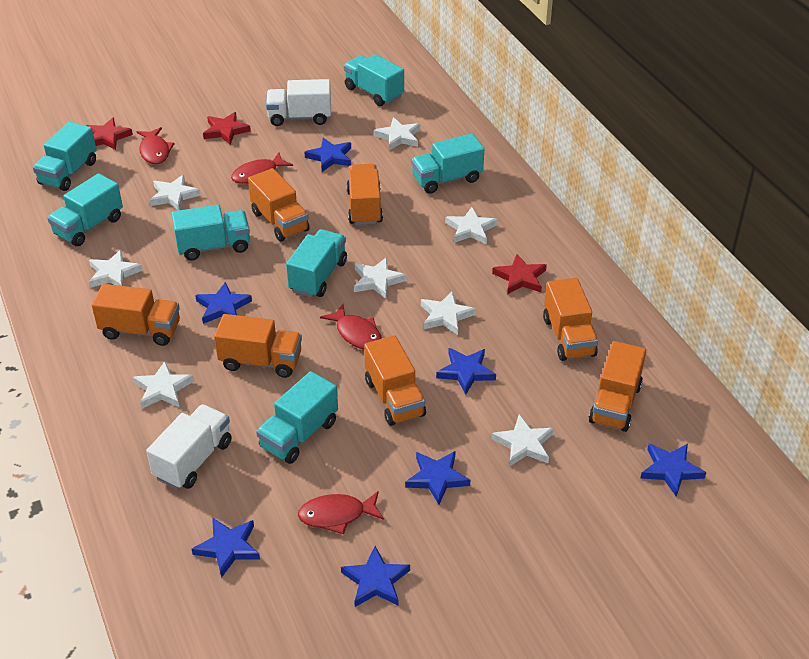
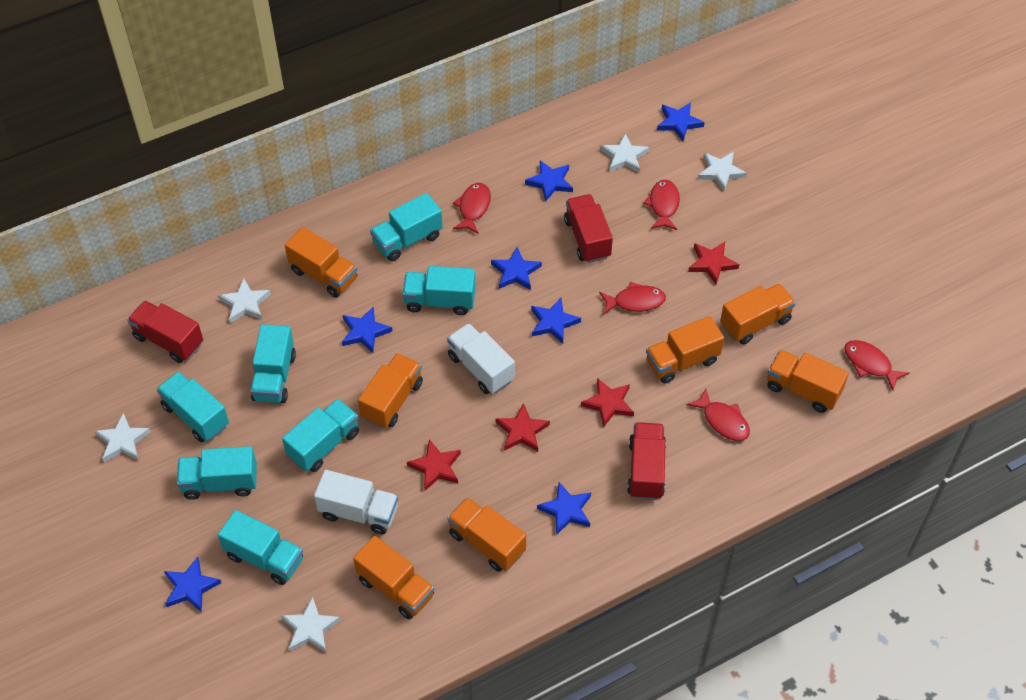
red fish: 4 -> 5
red star: 3 -> 4
red truck: 0 -> 3
white star: 8 -> 5

